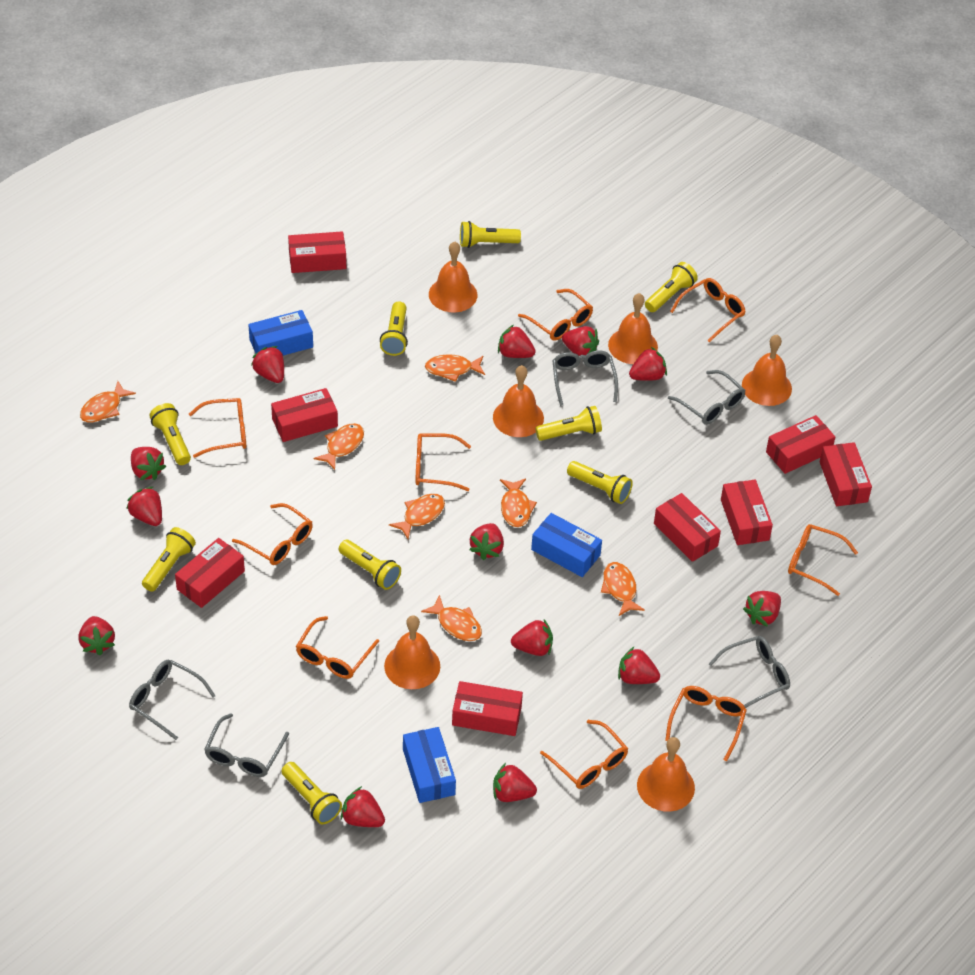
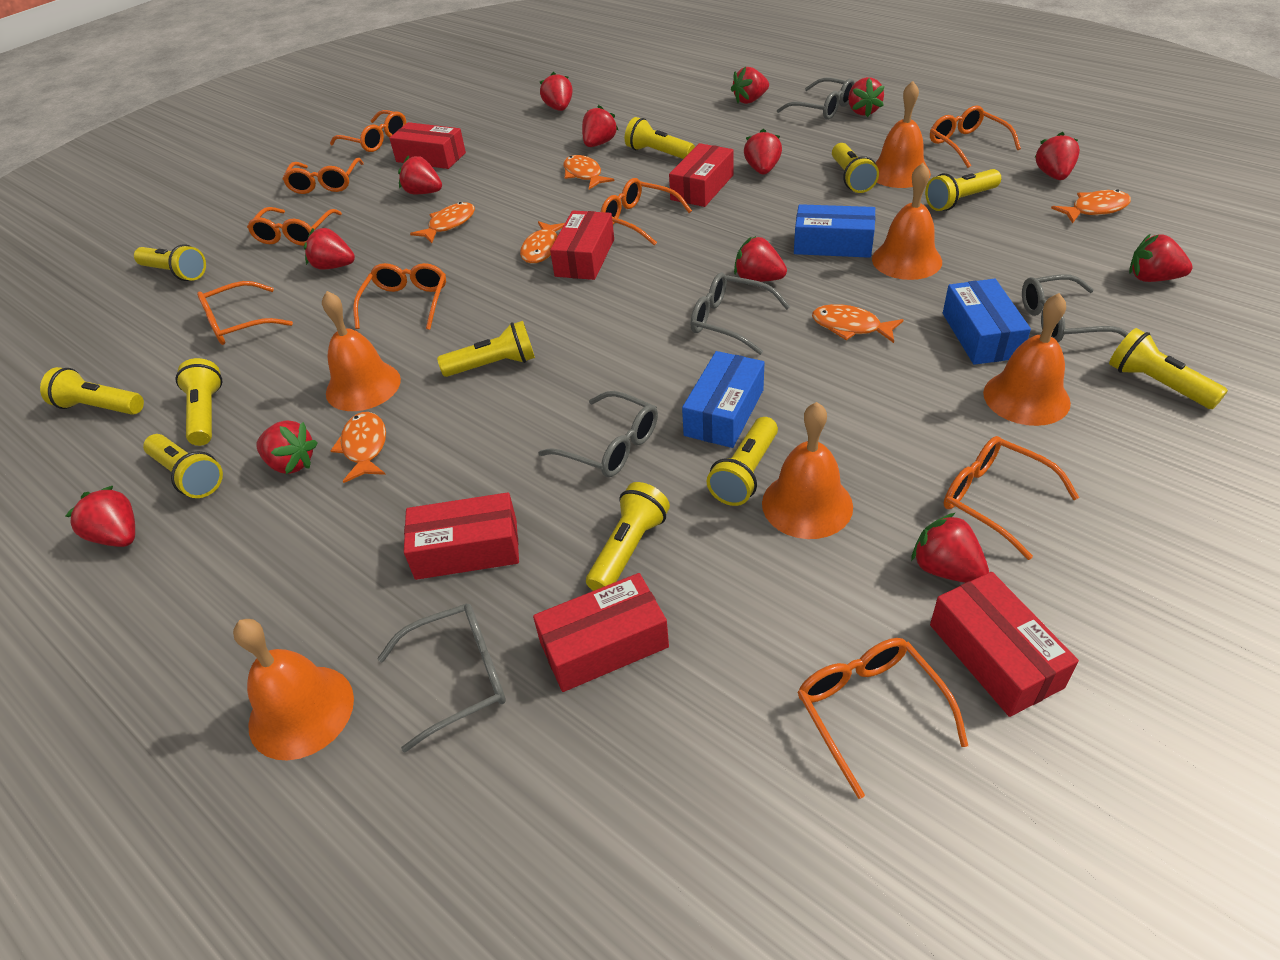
orange fish: 7 -> 6
red box: 8 -> 6
yellow flashlight: 9 -> 11

